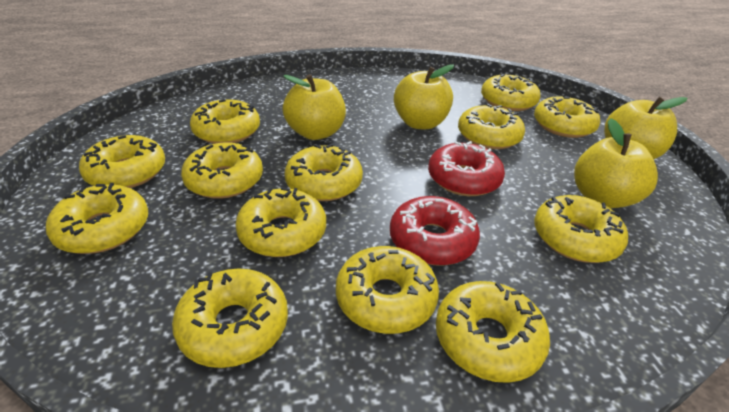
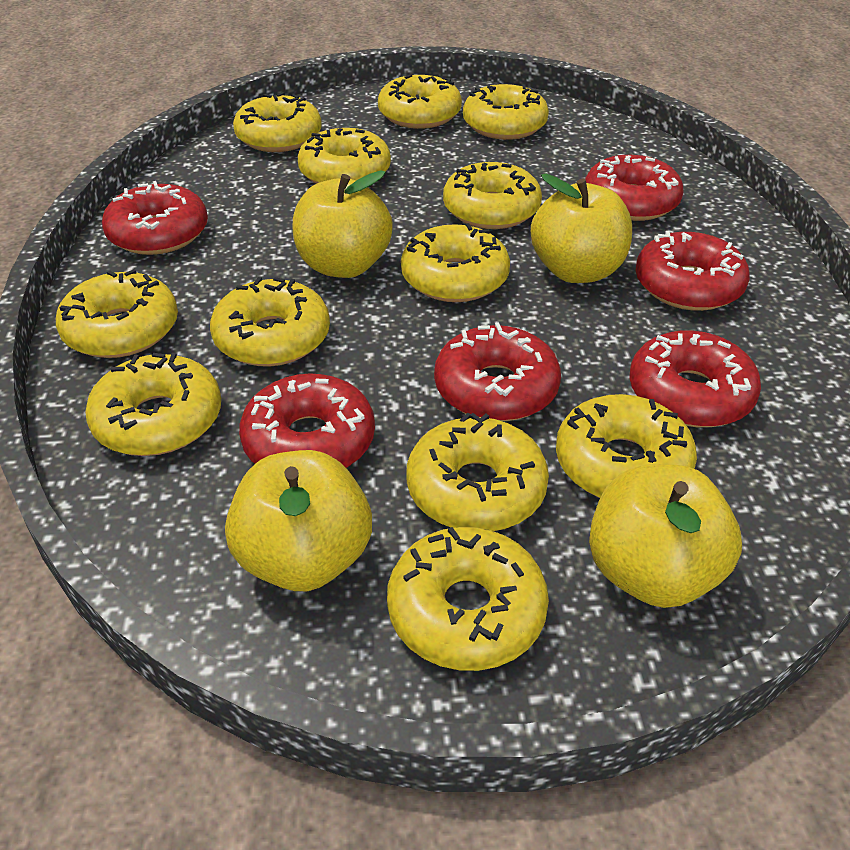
red donut: 2 -> 6
yellow donut: 13 -> 12

